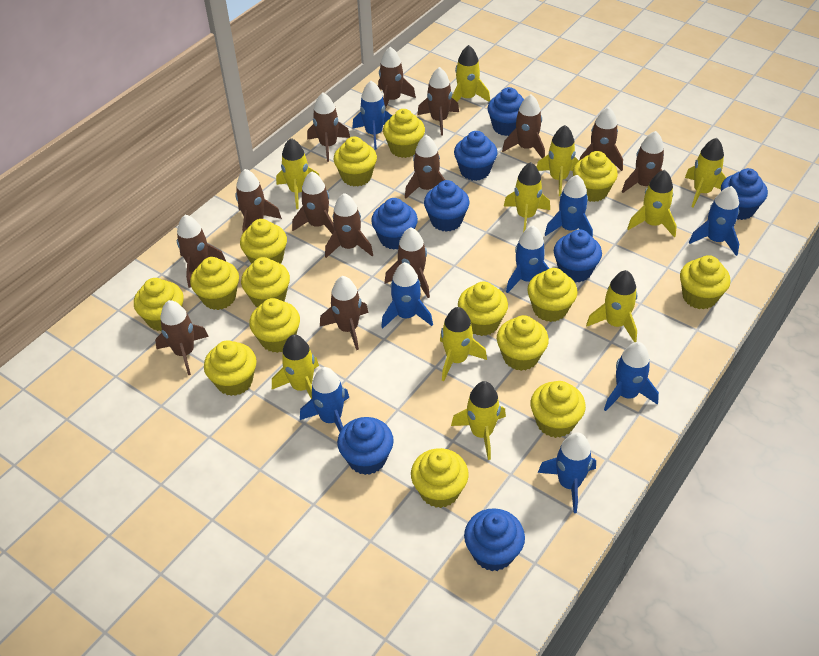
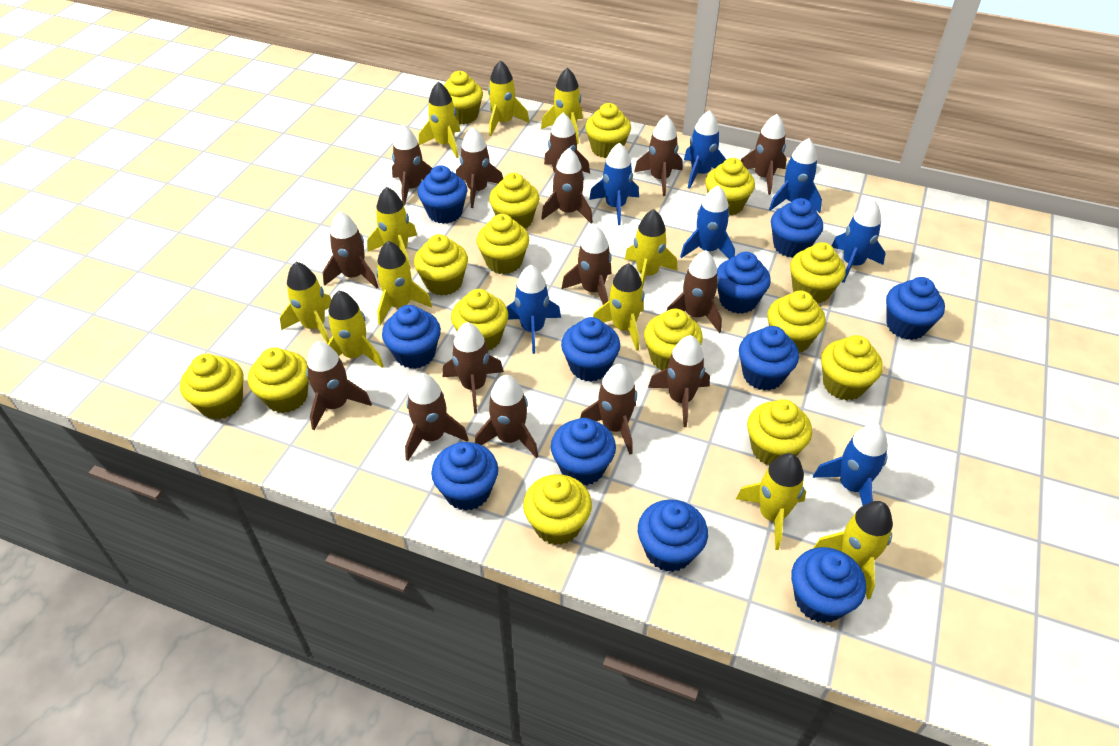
blue cupcake: 8 -> 11
blue rocket: 8 -> 7
brown rocket: 14 -> 15
yellow rocket: 10 -> 11

